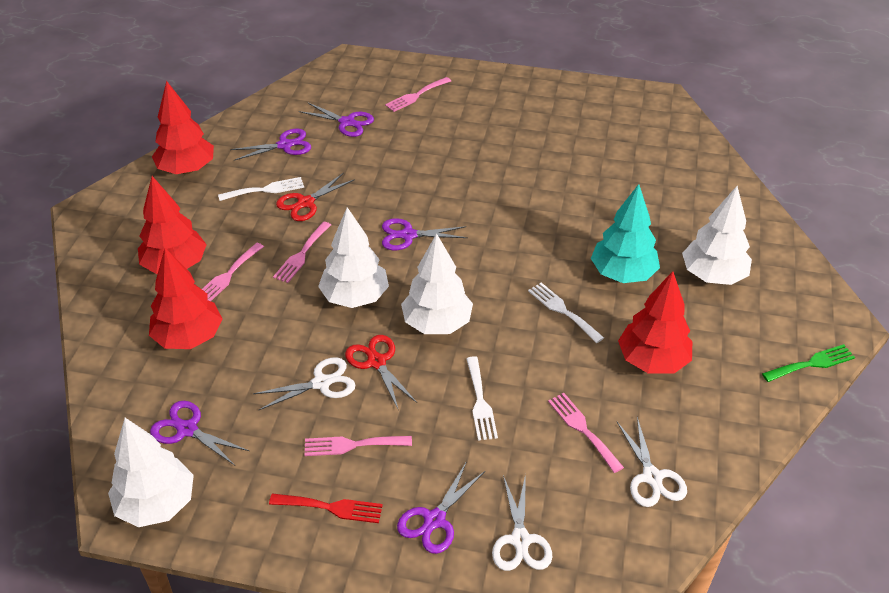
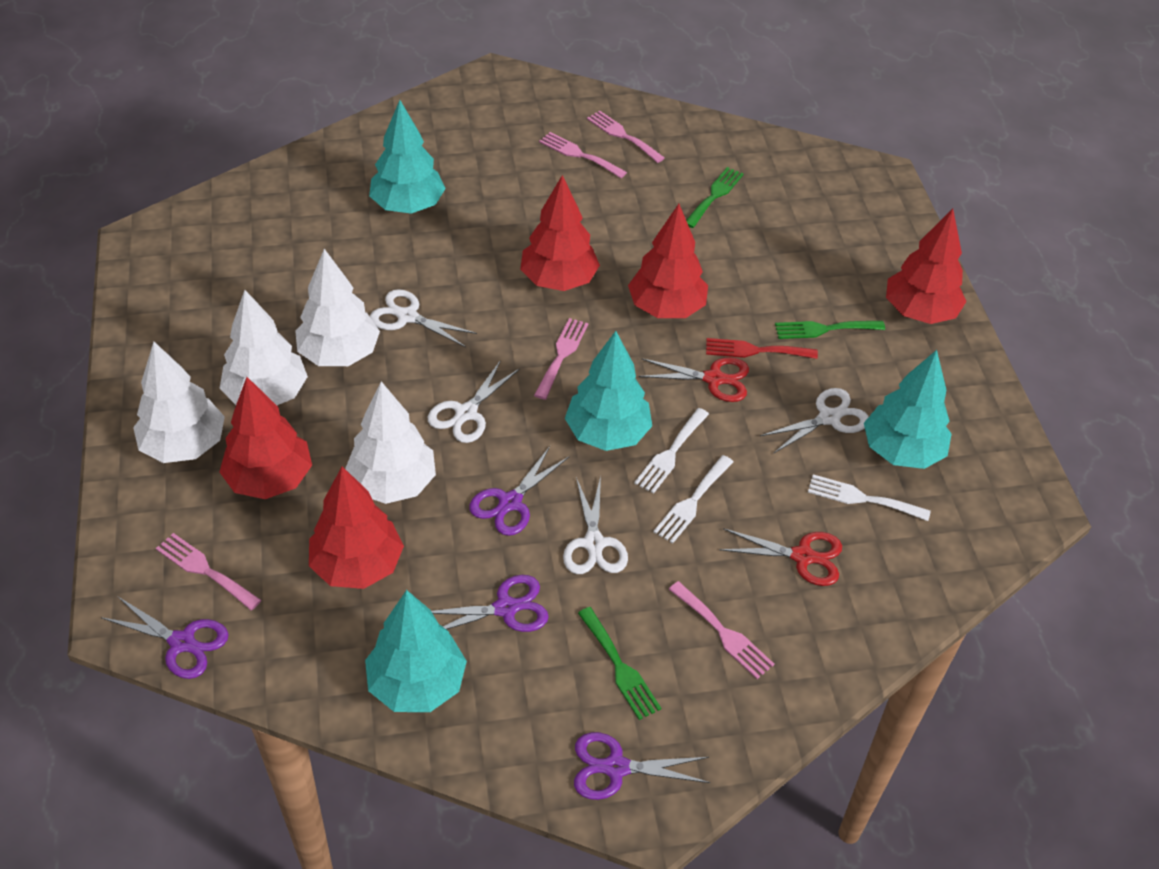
green fork: 1 -> 3
purple scissors: 5 -> 4
red tree: 4 -> 5
turquoise tree: 1 -> 4
white scissors: 3 -> 4

